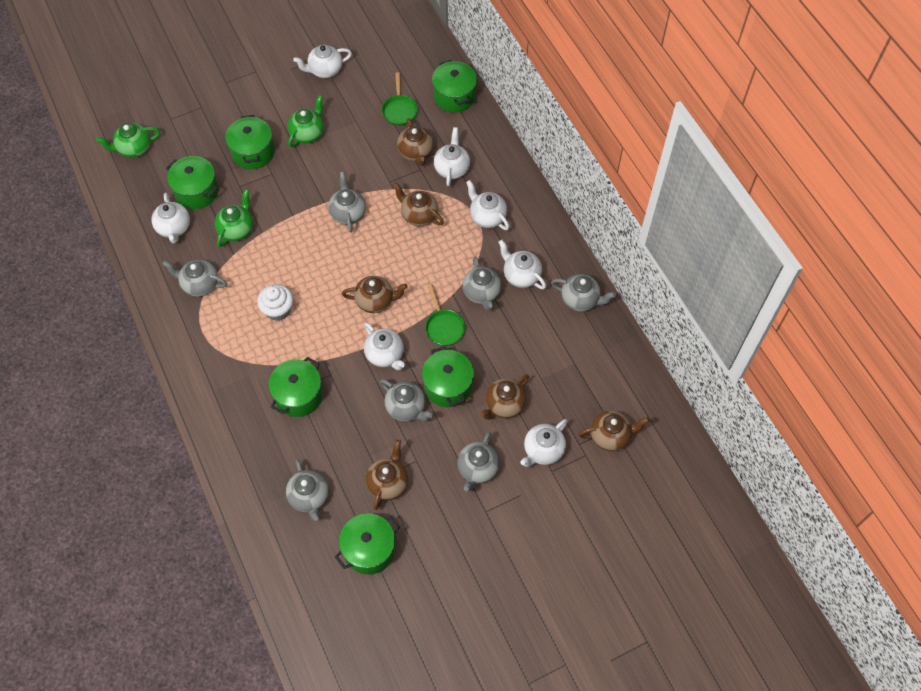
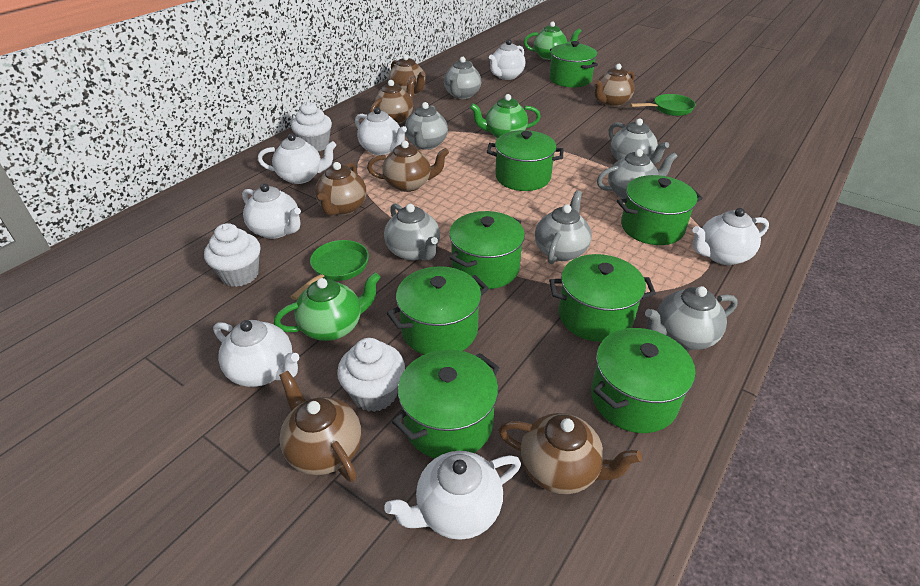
brown teapot: 6 -> 7
green pot: 6 -> 8
white cupcake: 1 -> 3

